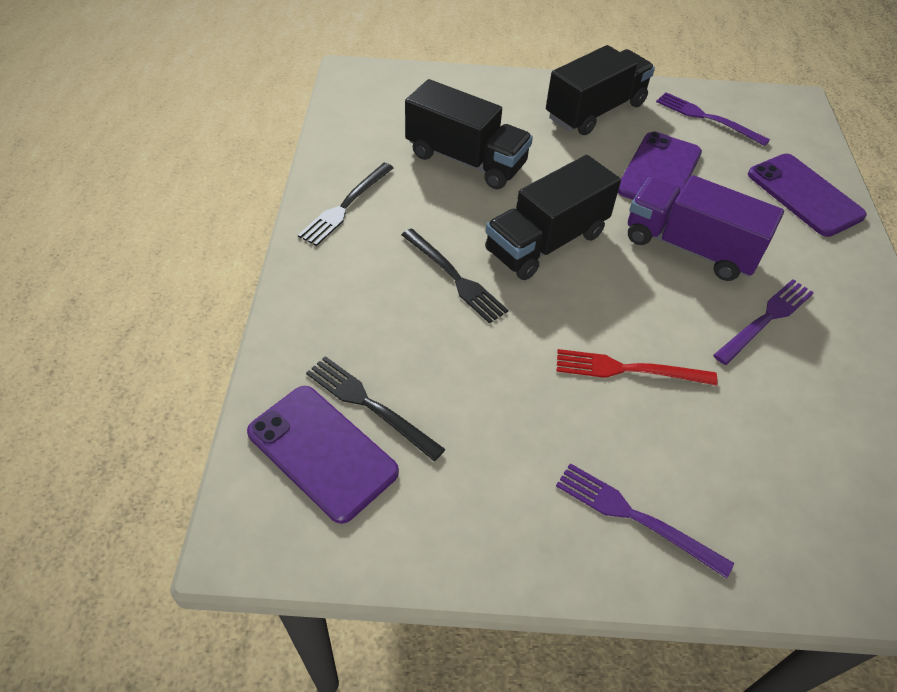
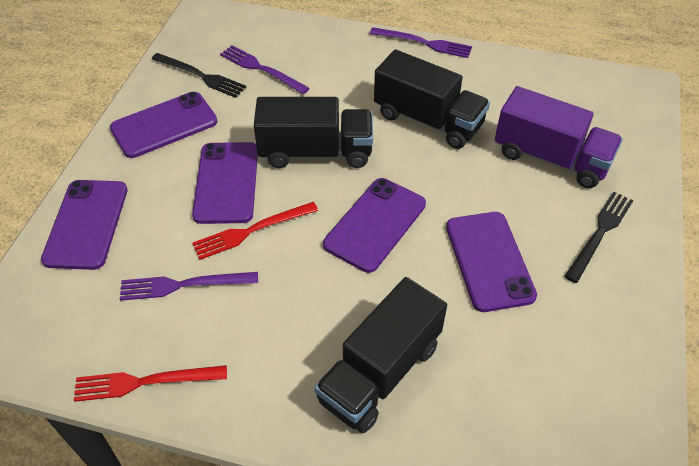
black fork: 3 -> 2
purple phone: 3 -> 5
red fork: 1 -> 2

